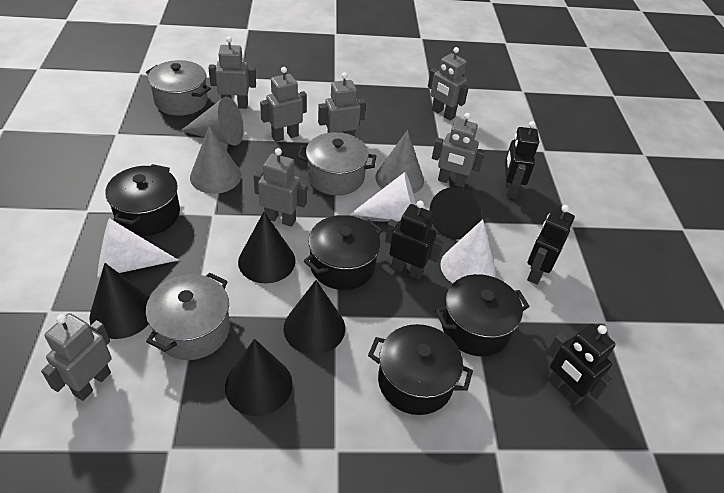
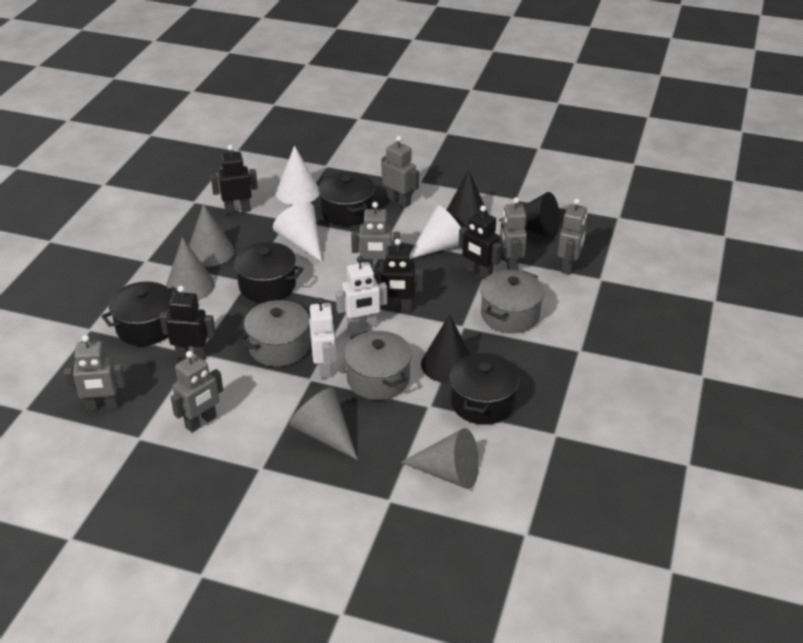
black cone: 5 -> 3
grey cone: 3 -> 4
grey robot: 7 -> 6
white robot: 0 -> 2

